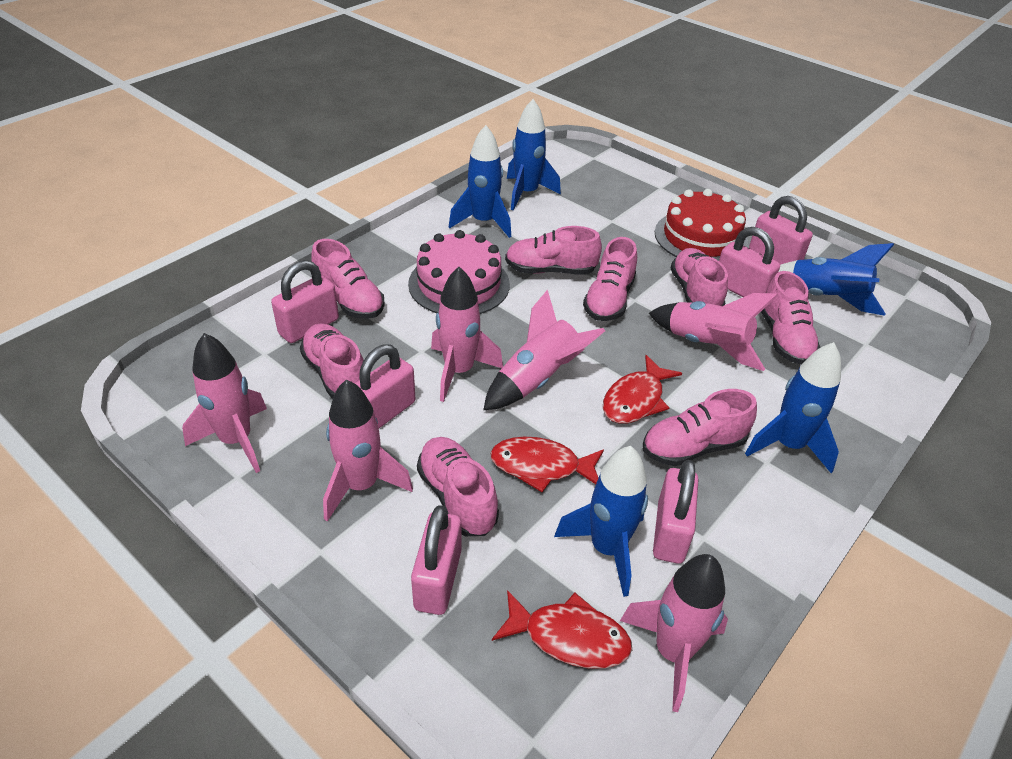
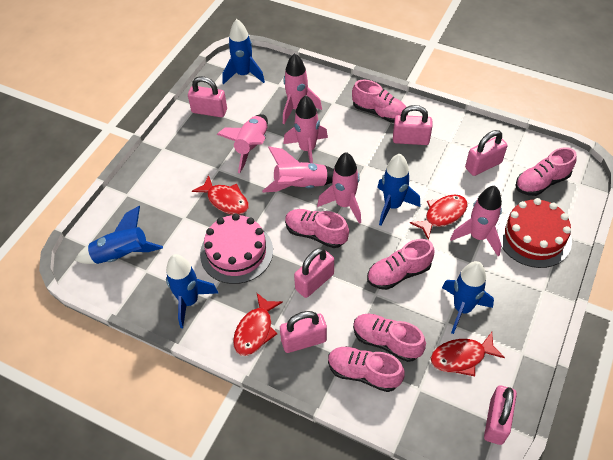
pink shoe: 8 -> 6
red fish: 3 -> 4

